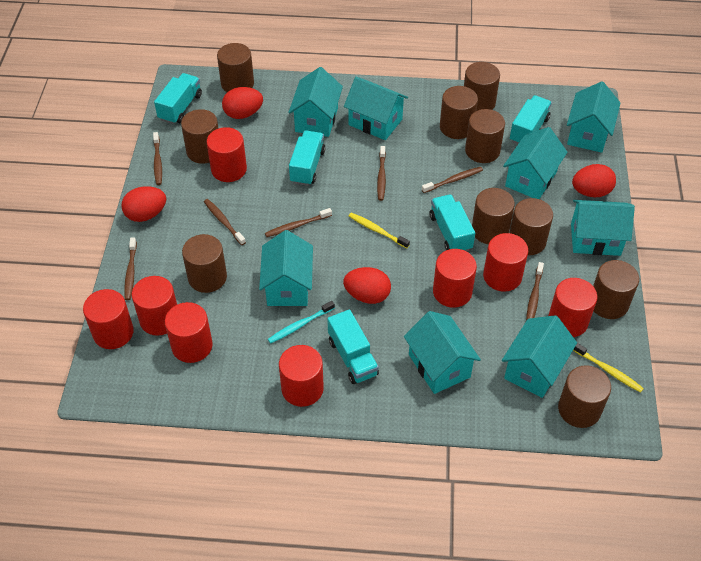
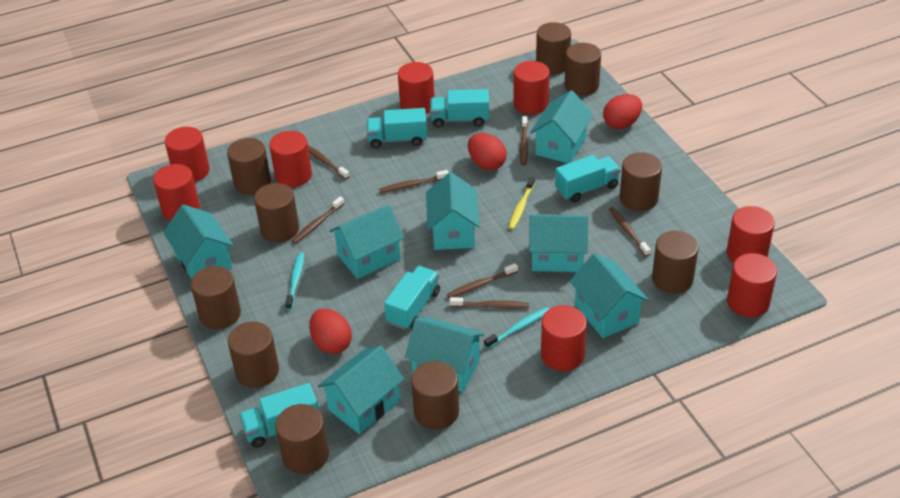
red egg: 4 -> 3
turquoise toothbrush: 1 -> 2
yellow toothbrush: 2 -> 1

